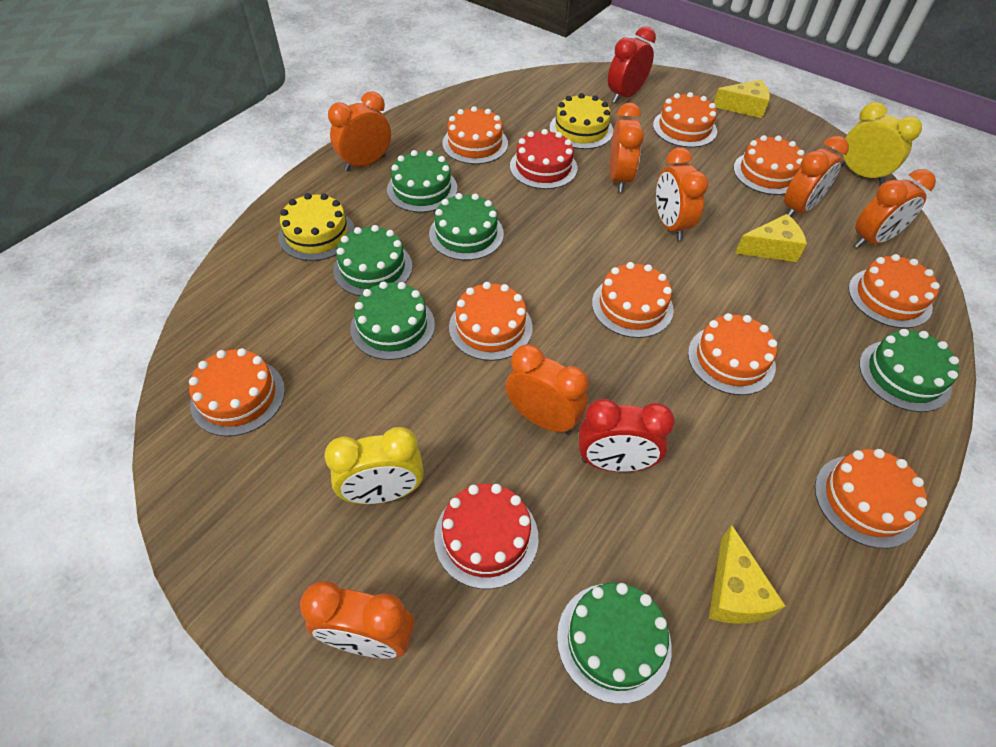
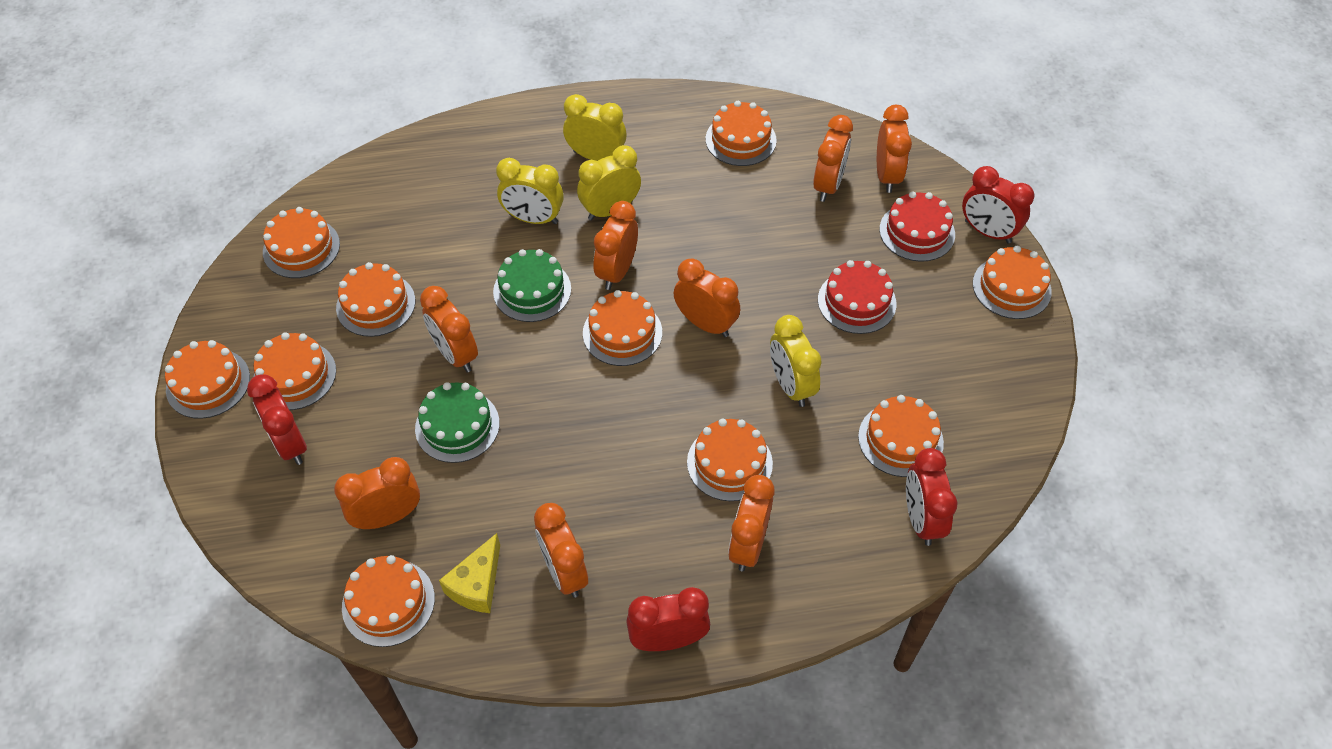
green cake: 6 -> 2
orange cake: 9 -> 10
orange clock: 7 -> 8
red clock: 2 -> 4
yellow cake: 2 -> 0
yellow cheese: 3 -> 1
yellow clock: 2 -> 4

